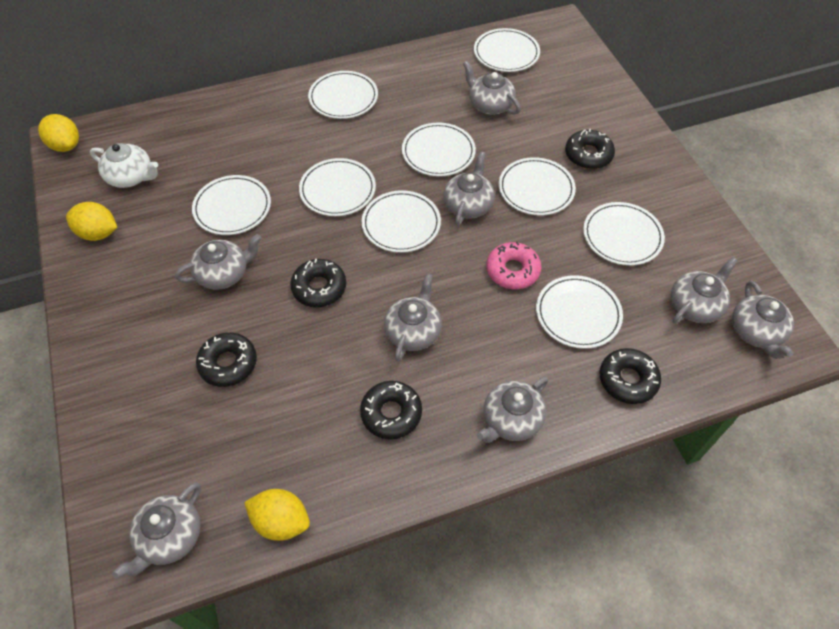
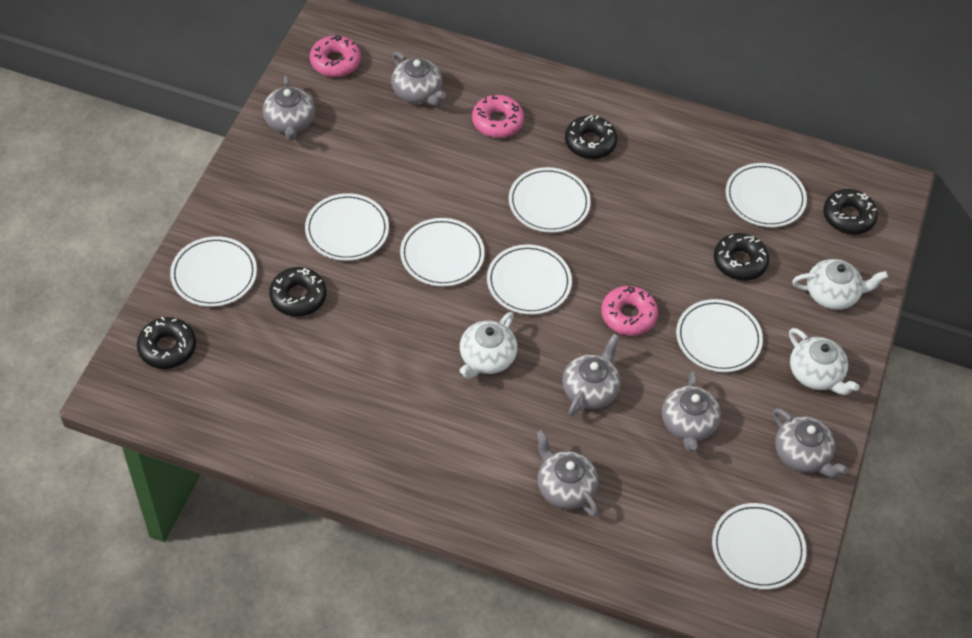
grey teapot: 8 -> 6
pink donut: 1 -> 3
white plate: 9 -> 8
white teapot: 1 -> 3
yellow lemon: 3 -> 0

